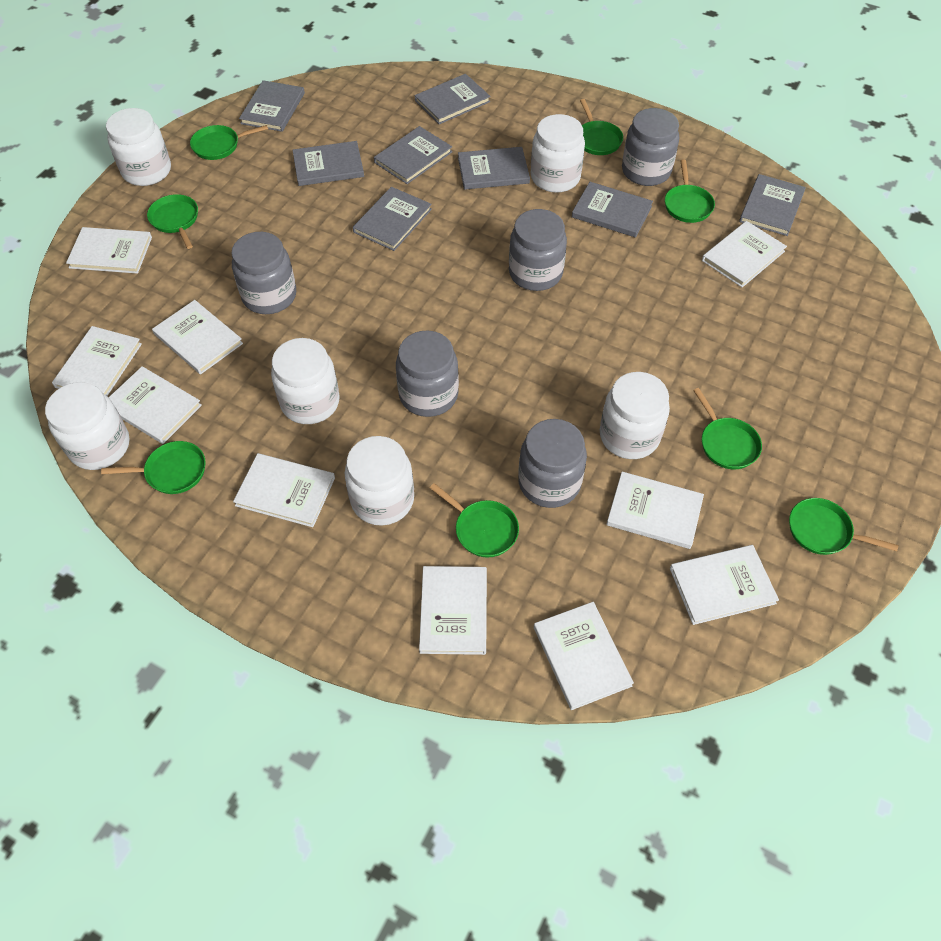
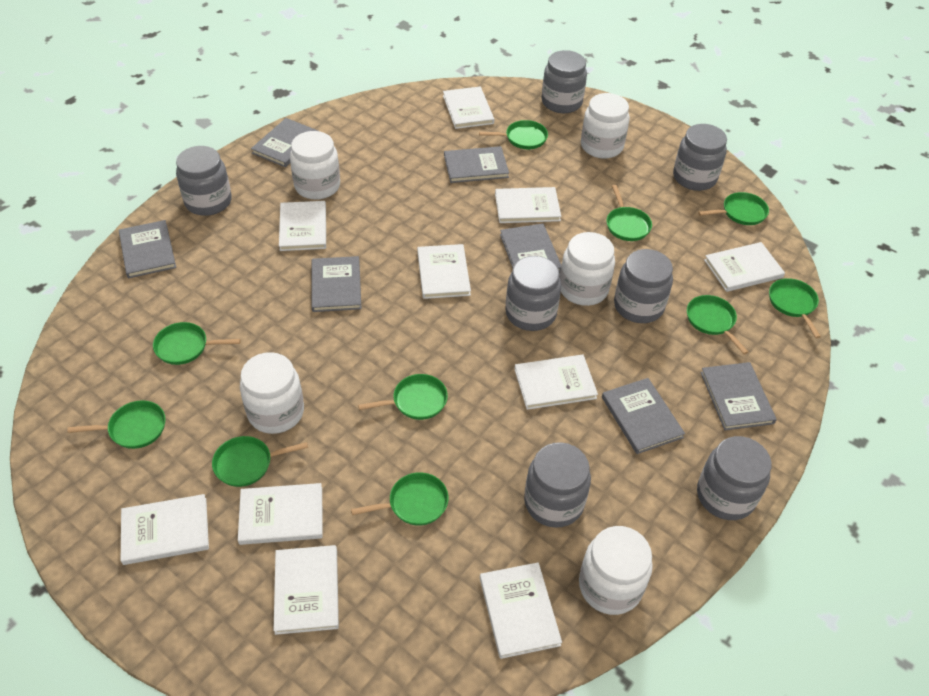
green pan: 8 -> 10
grey book: 8 -> 7
grey jar: 5 -> 7
white jar: 6 -> 5

